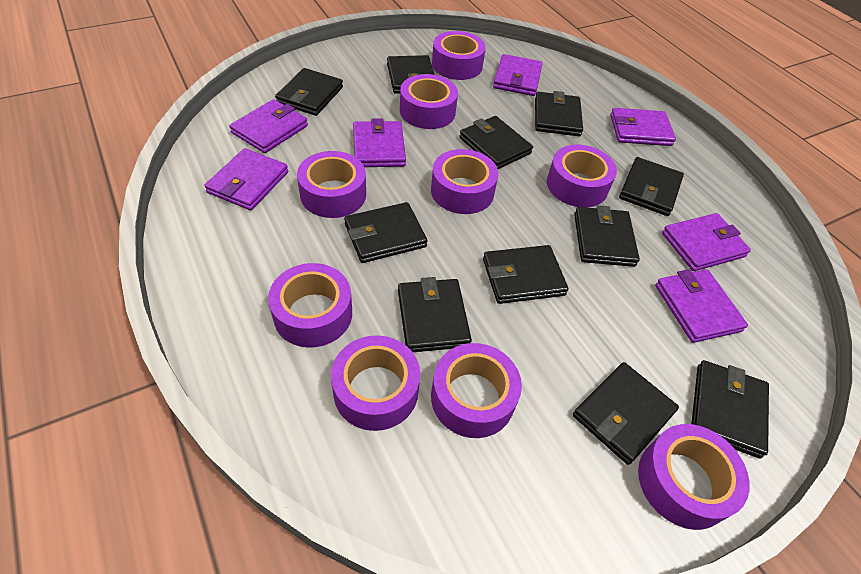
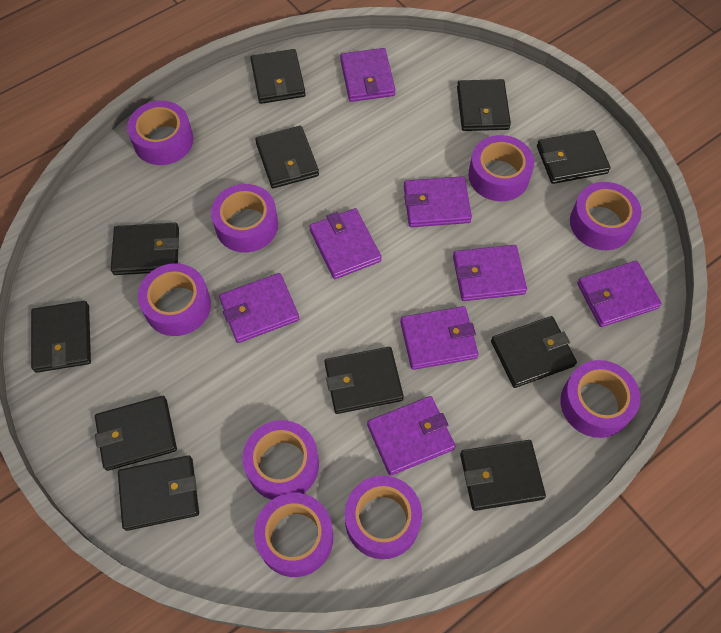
purple wallet: 7 -> 8

